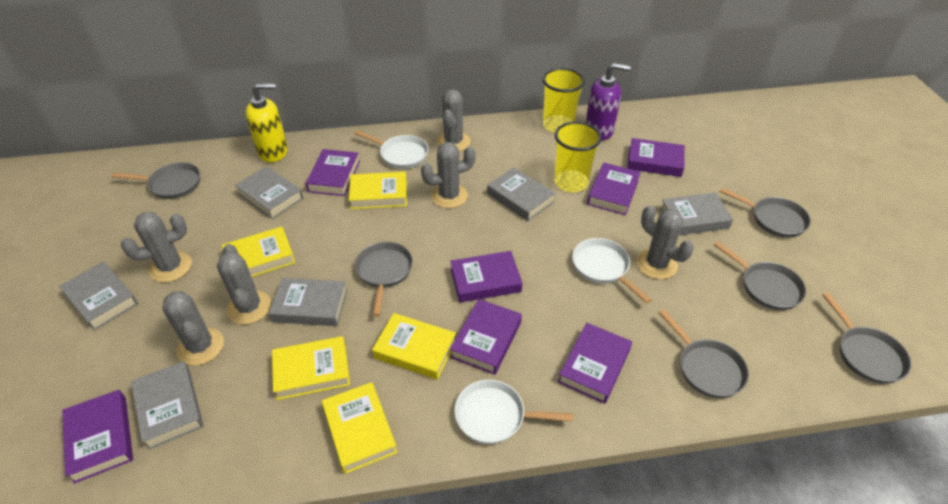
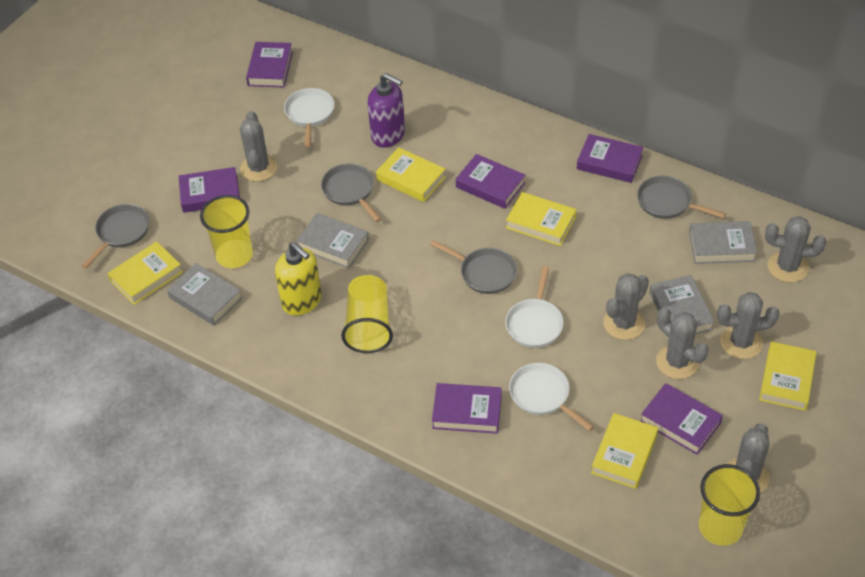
grey book: 6 -> 4
grey pan: 6 -> 4
purple book: 7 -> 6
yellow cup: 2 -> 3

